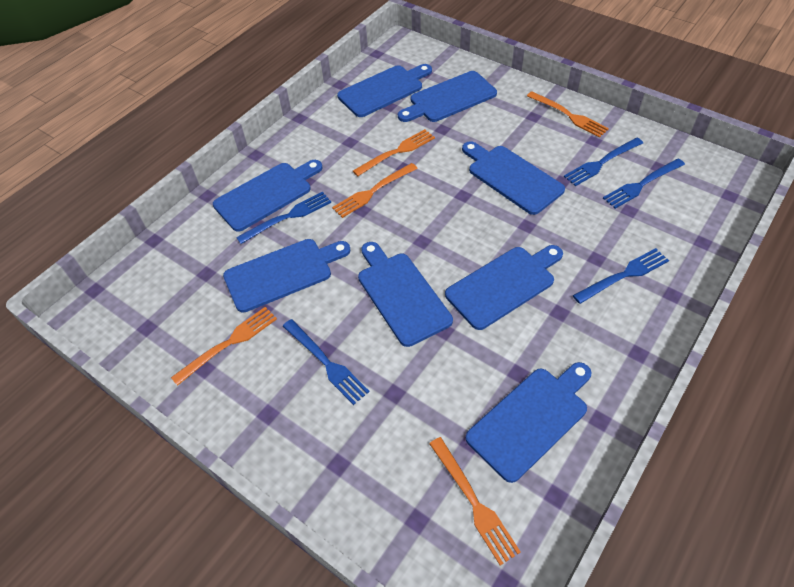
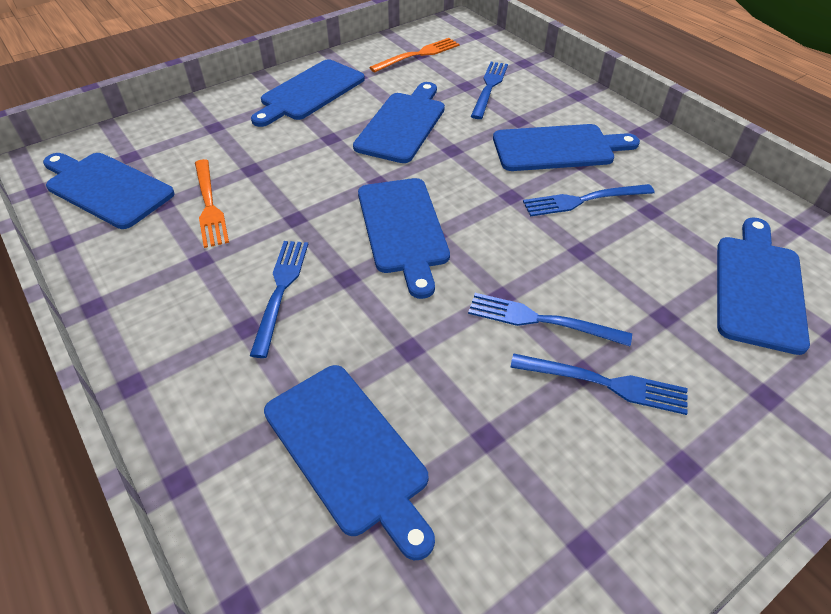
blue cutting board: 8 -> 7
orange fork: 5 -> 2

